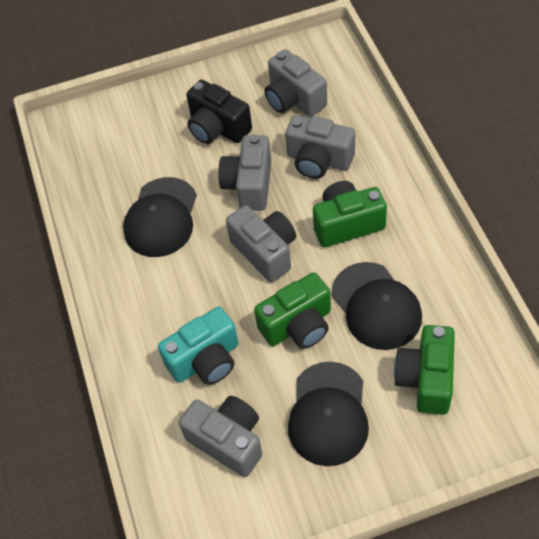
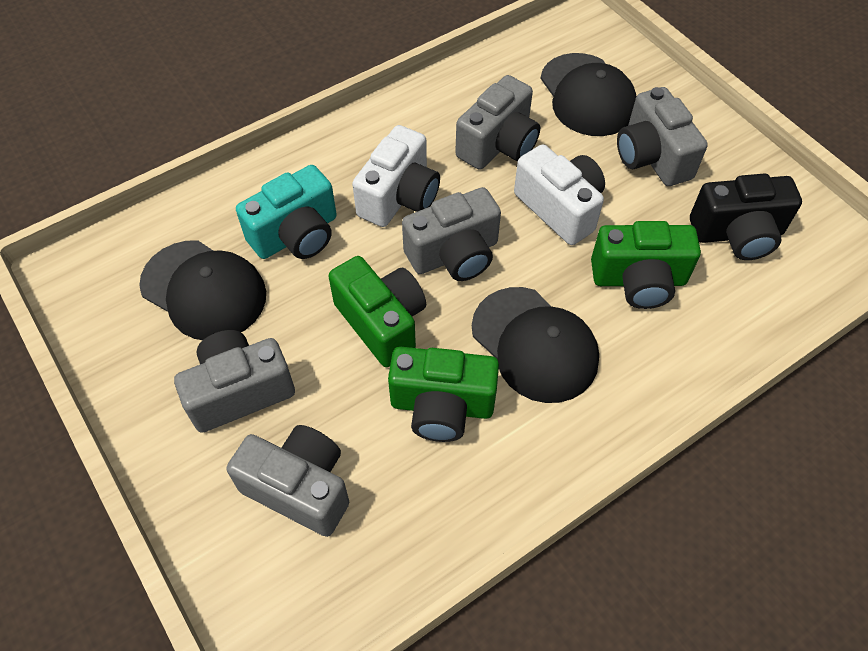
white camera: 0 -> 2

